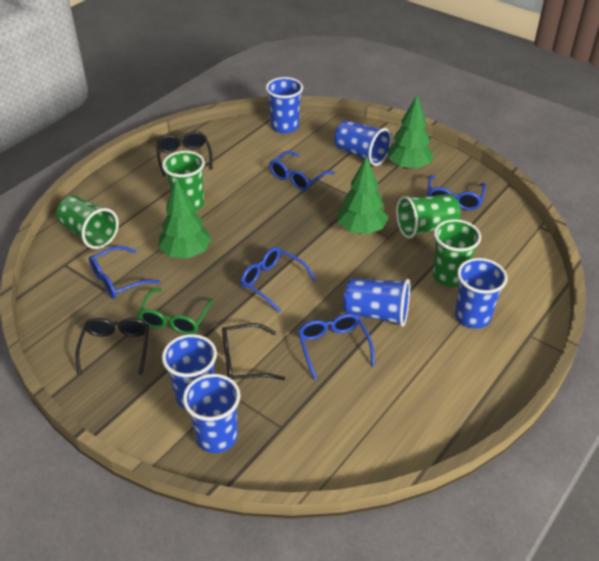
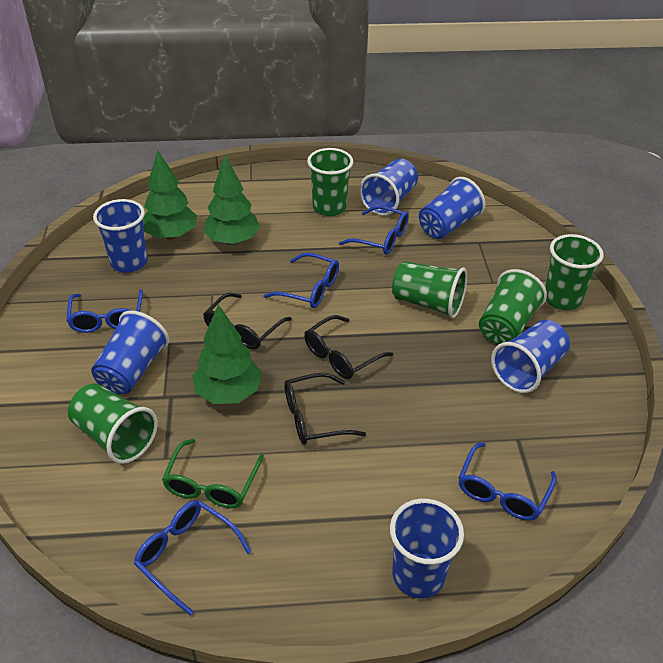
green cup: 4 -> 5

